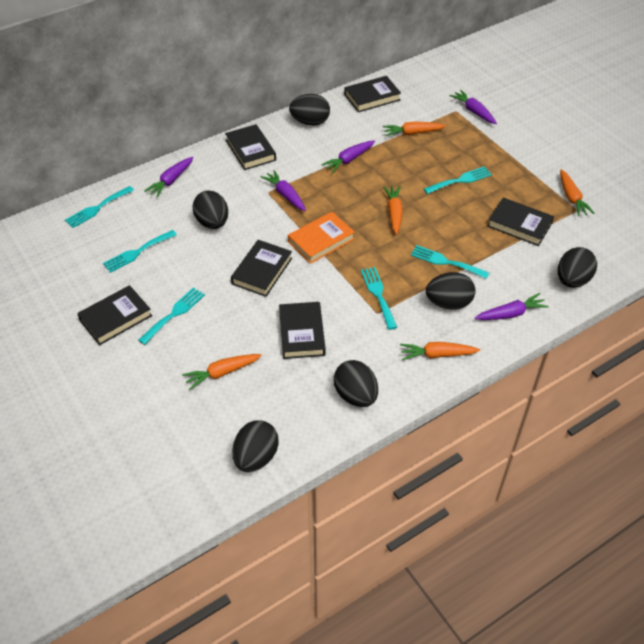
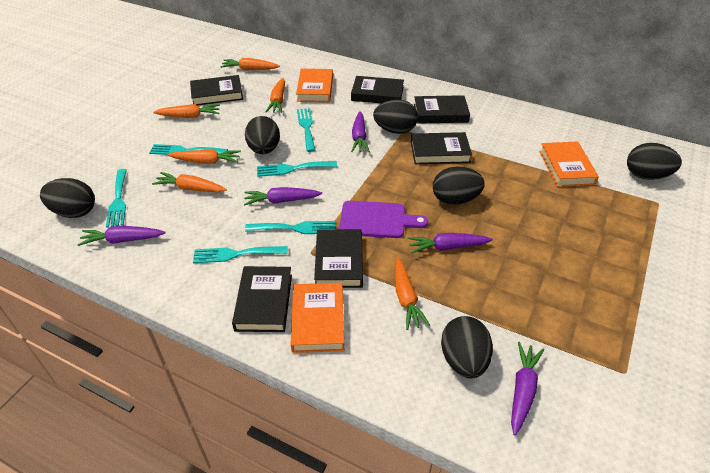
orange book: 1 -> 3
orange carrot: 5 -> 6
purple cutting board: 0 -> 1

